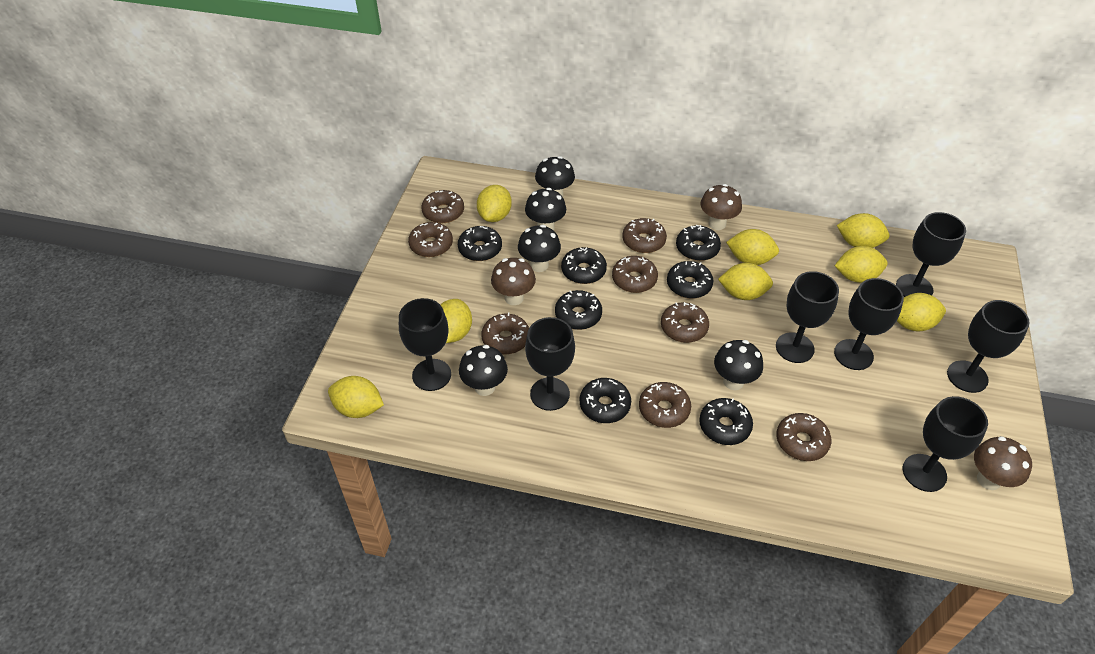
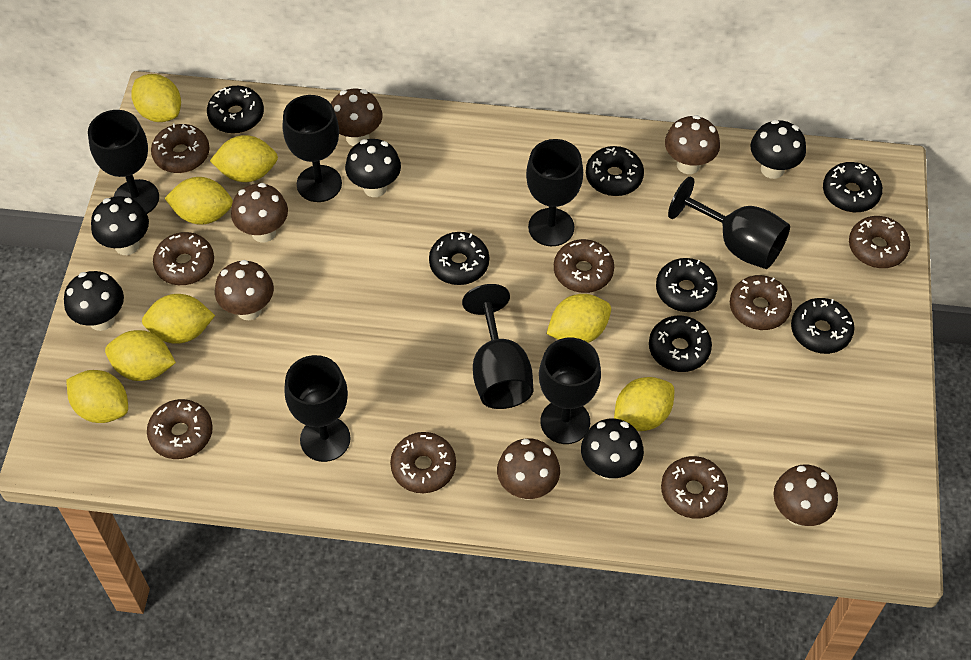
brown mushroom: 3 -> 6

